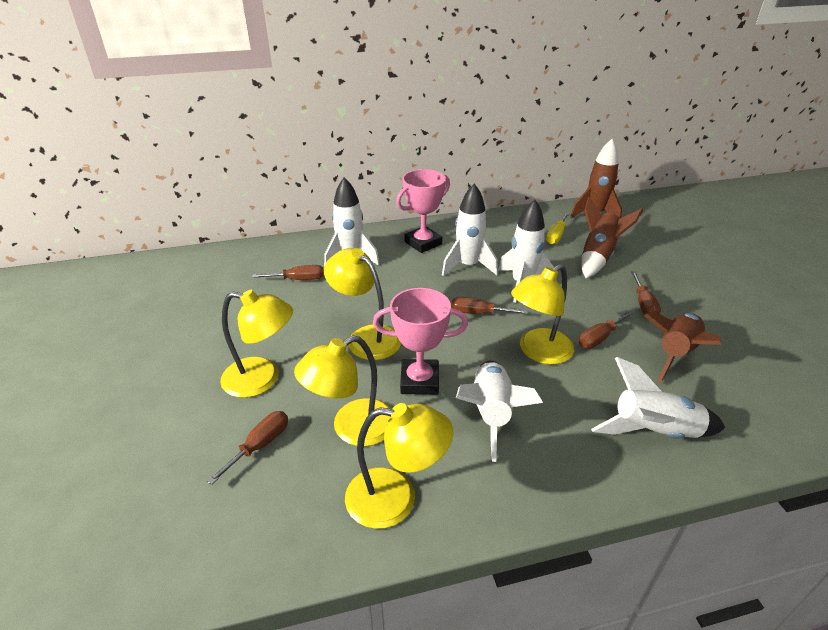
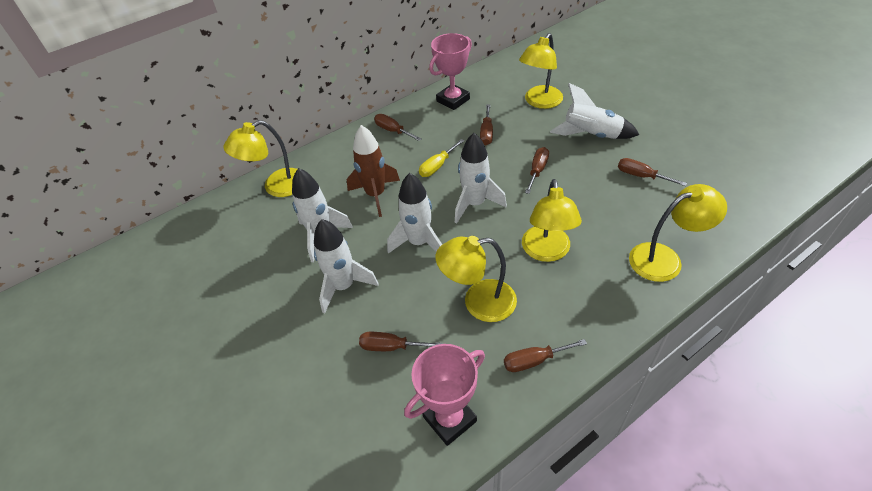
brown rocket: 3 -> 1
brown screwdriver: 5 -> 6

